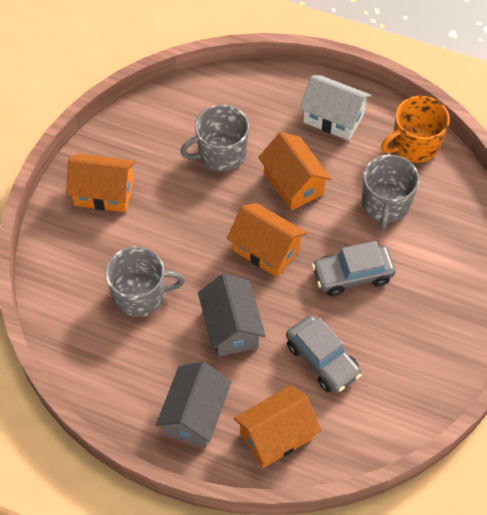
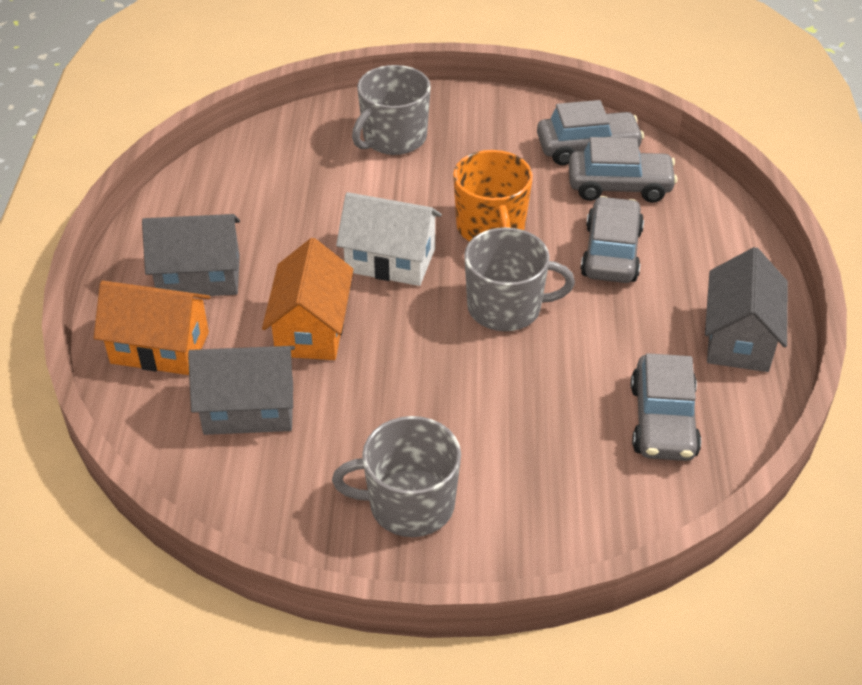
grey car: 2 -> 4
grey house: 2 -> 3
orange house: 4 -> 2

